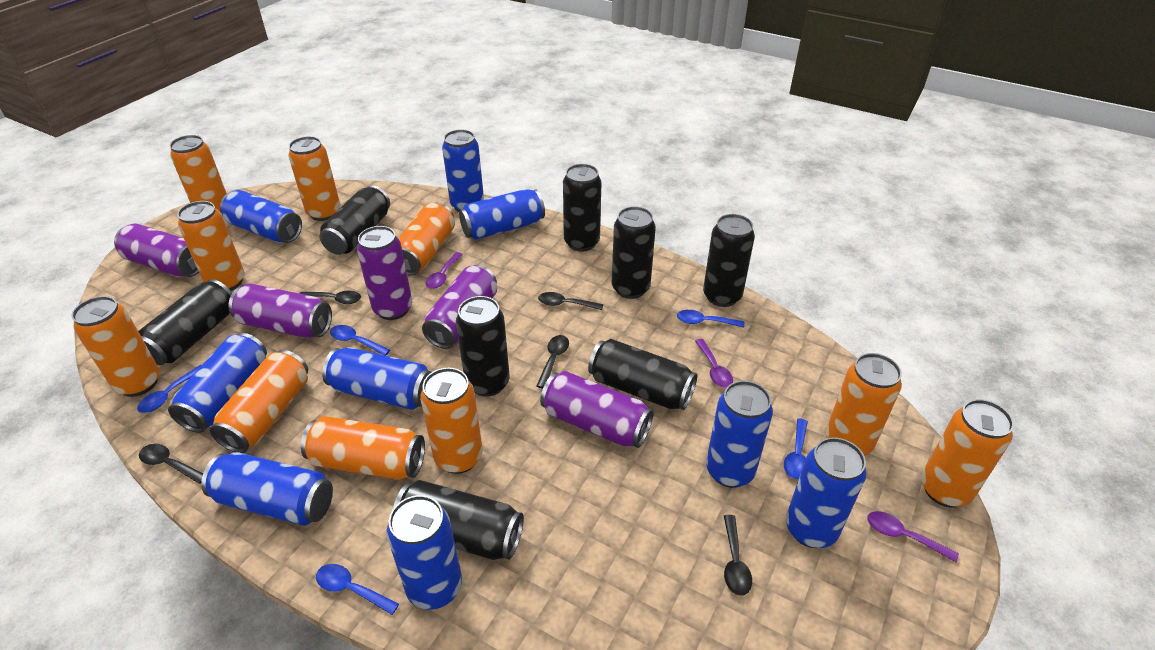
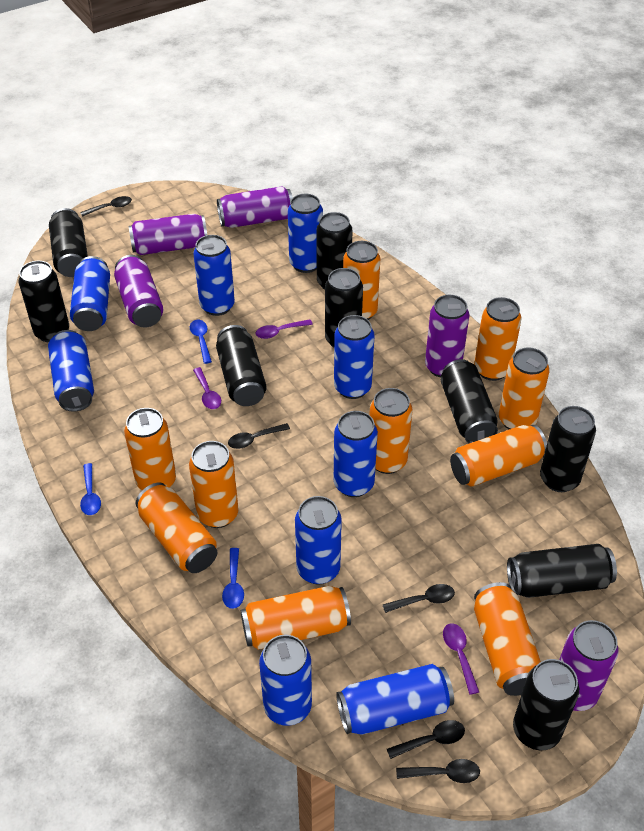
black can: 8 -> 9
blue spoon: 5 -> 3

